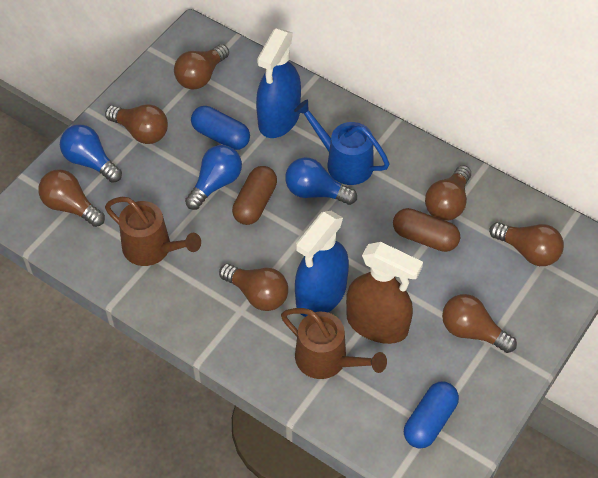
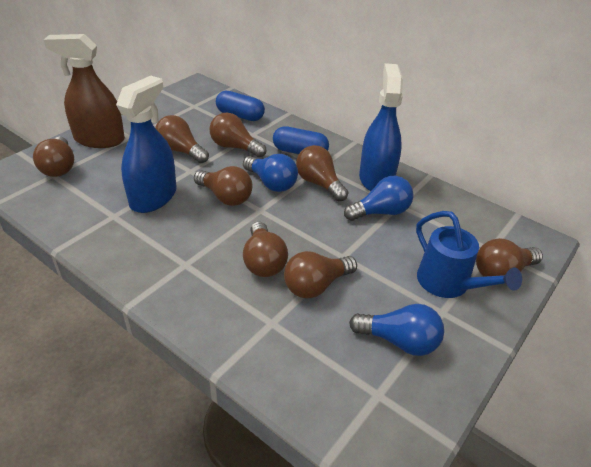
brown capsule: 2 -> 0
brown light bulb: 7 -> 8
brown watering can: 2 -> 0

